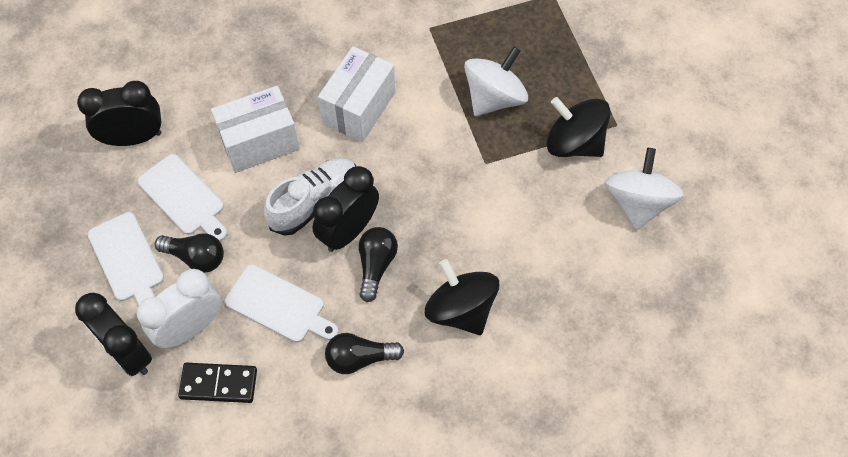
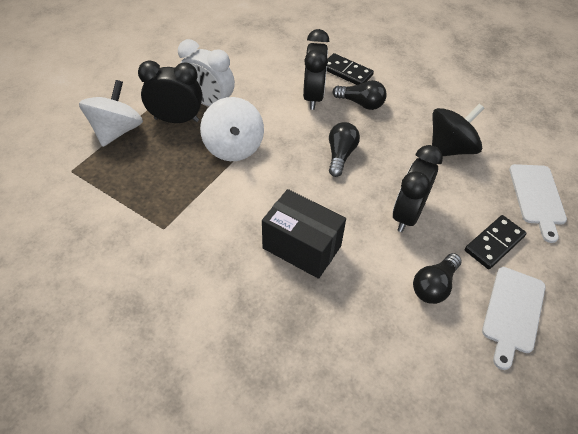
black box: 0 -> 1
black domino: 1 -> 2
black spinning top: 2 -> 1
white box: 2 -> 0
white cutting board: 3 -> 2
white shoe: 1 -> 0

